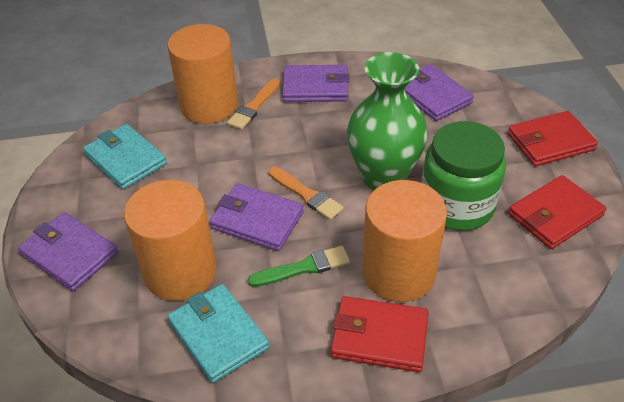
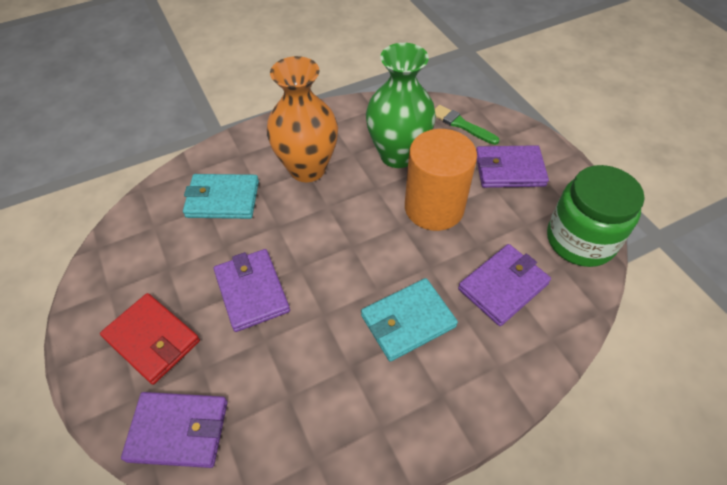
orange brush: 2 -> 0
orange cylinder: 3 -> 1
orange vase: 0 -> 1
red wallet: 3 -> 1

